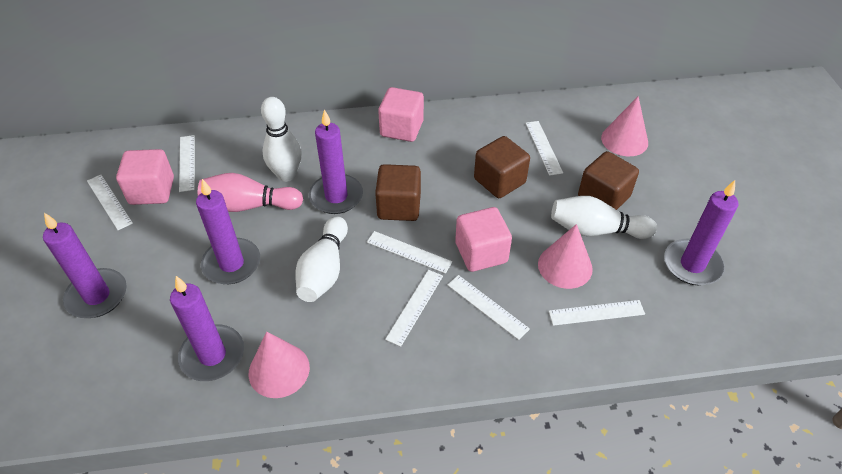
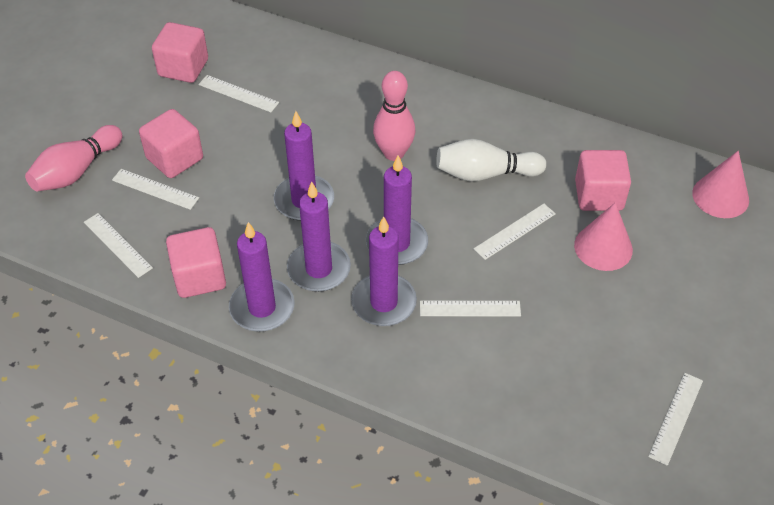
brown cube: 3 -> 0
pink bowling pin: 1 -> 2
pink cone: 3 -> 2
pink cube: 3 -> 4
white bowling pin: 3 -> 1
white ruler: 7 -> 6

